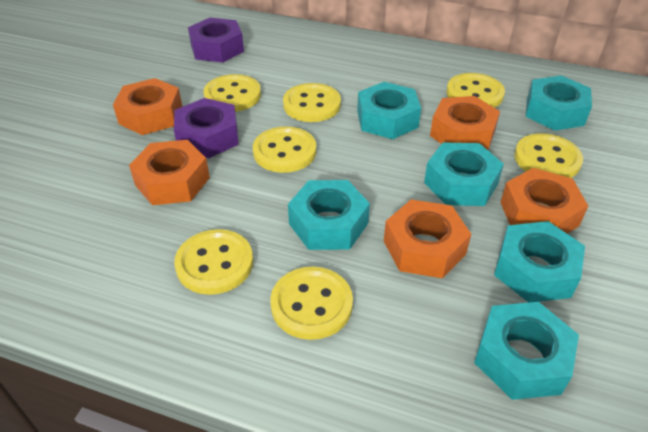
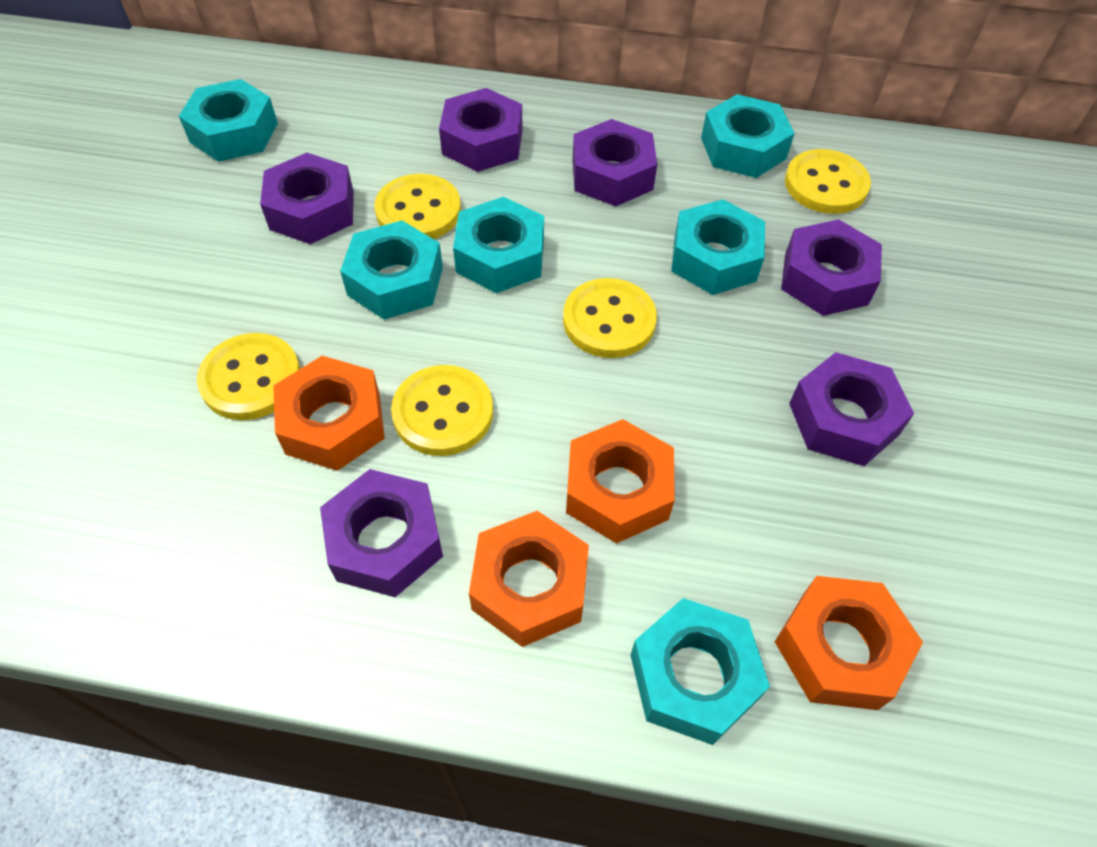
orange nut: 5 -> 4
purple nut: 2 -> 6
yellow button: 7 -> 5

